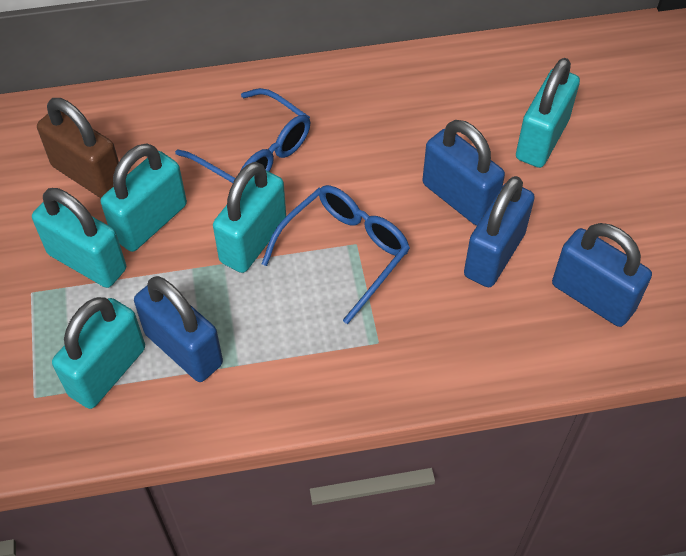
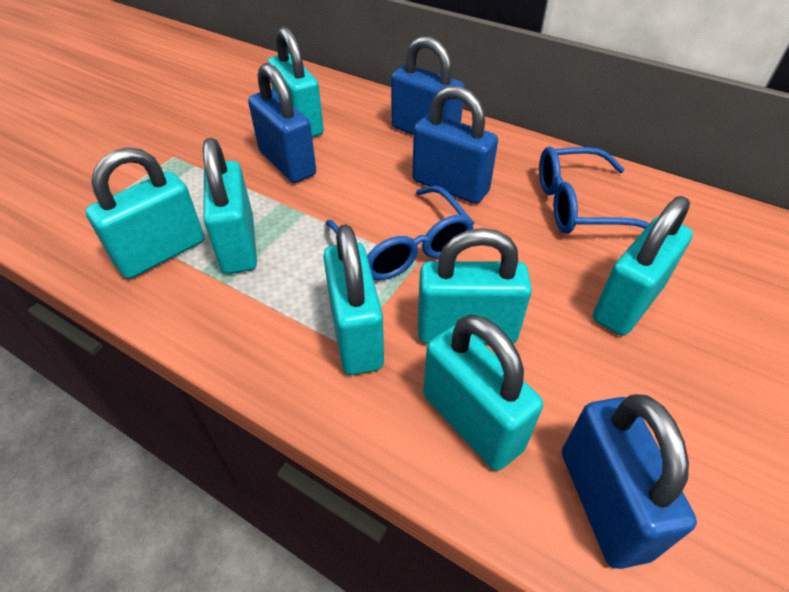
brown padlock: 1 -> 0
turquoise padlock: 5 -> 7

